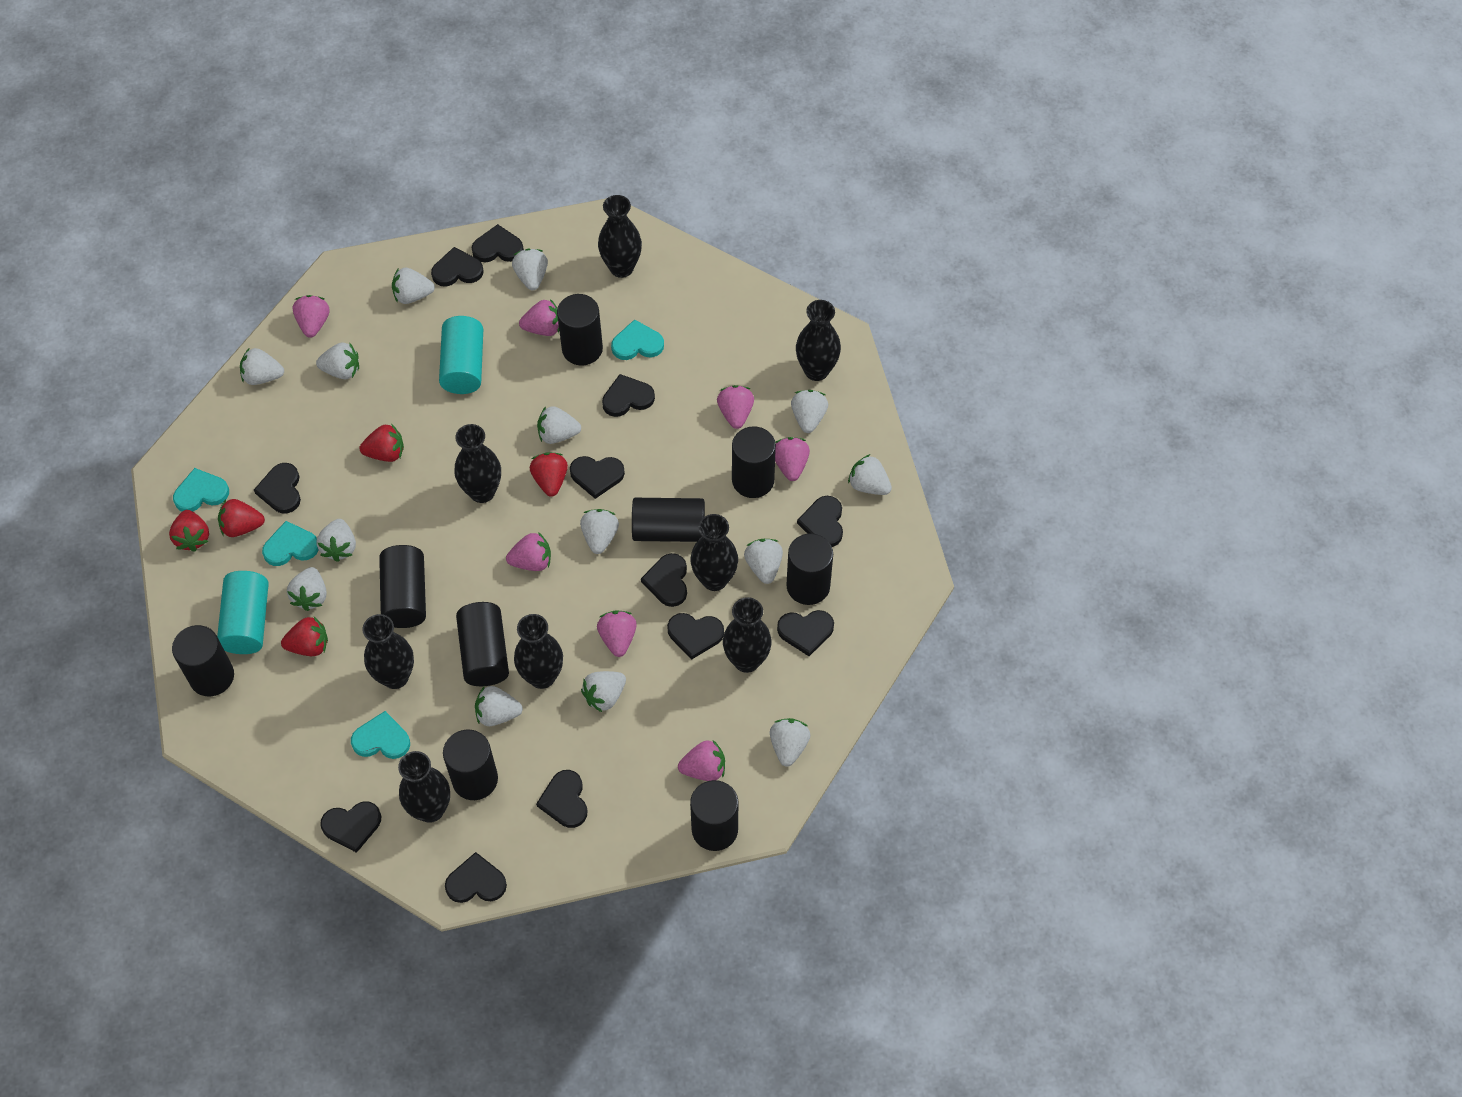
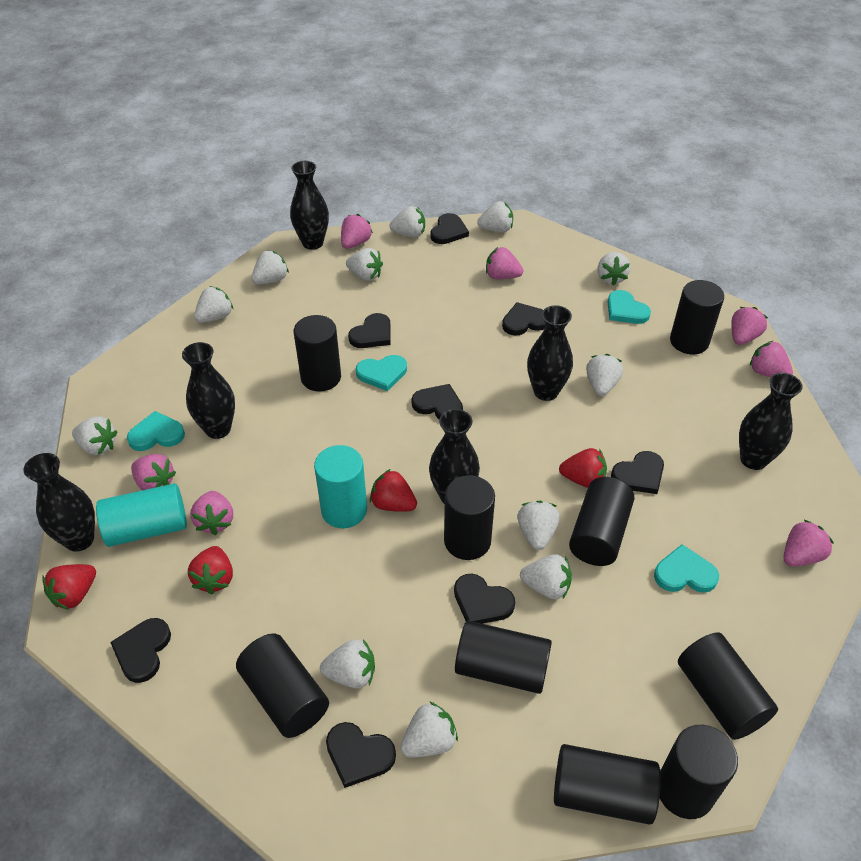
black heart: 12 -> 8
black vase: 8 -> 6
red strawberry: 5 -> 4
white strawberry: 14 -> 12

